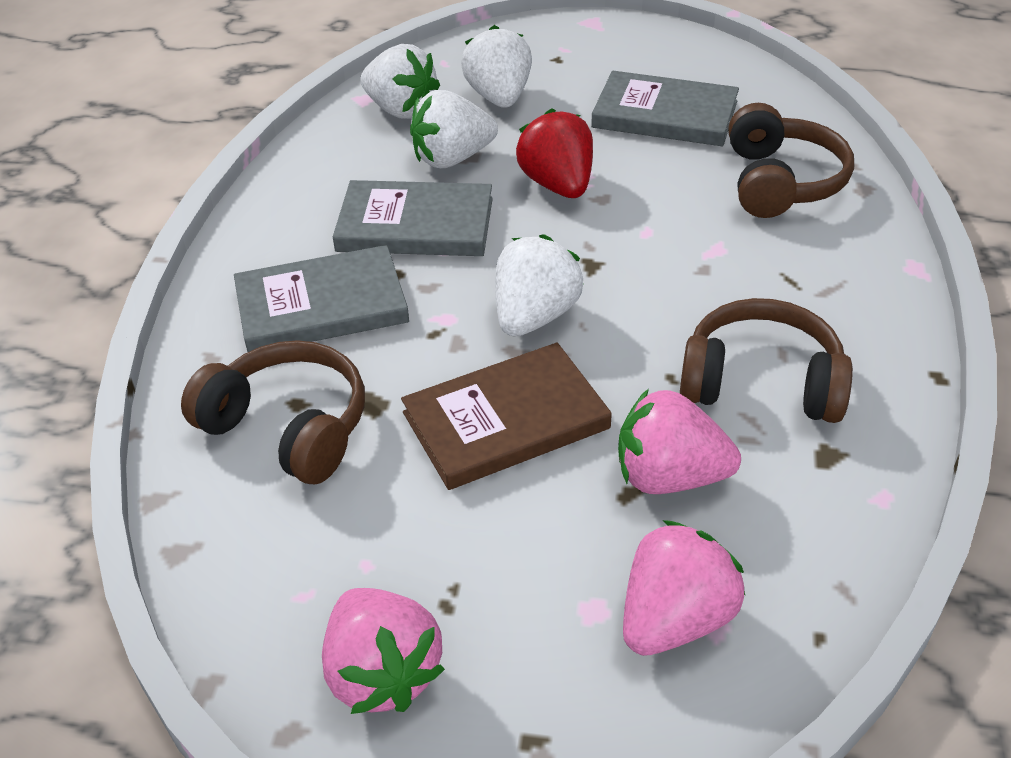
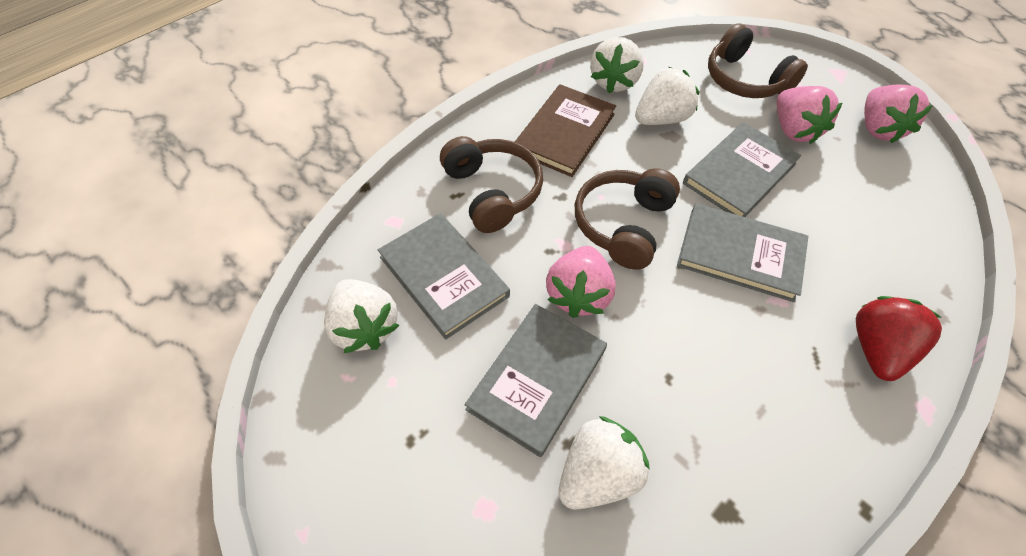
grey book: 3 -> 4

